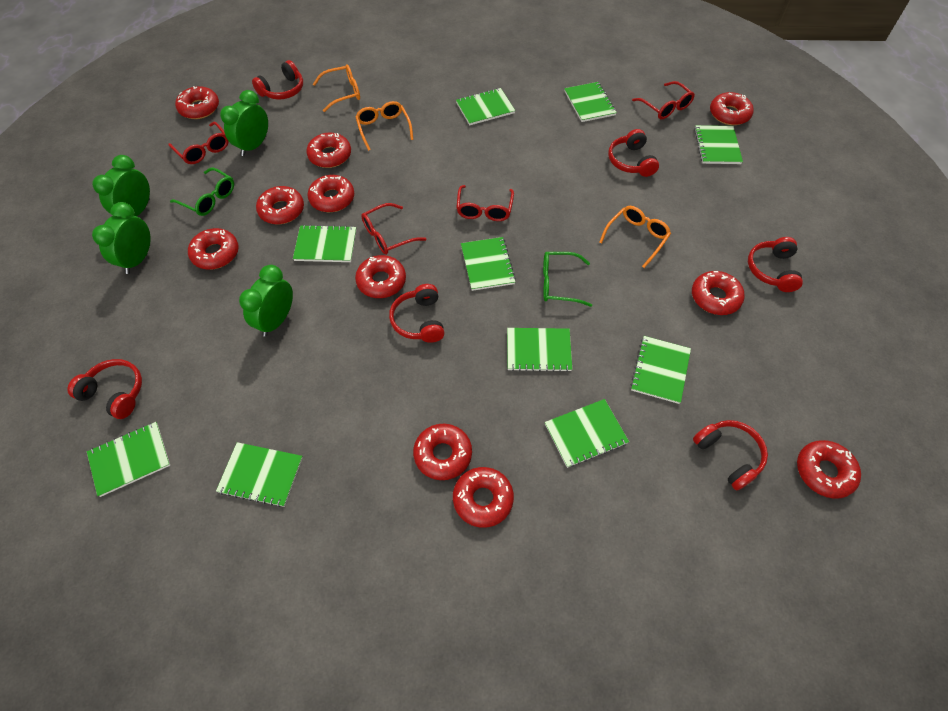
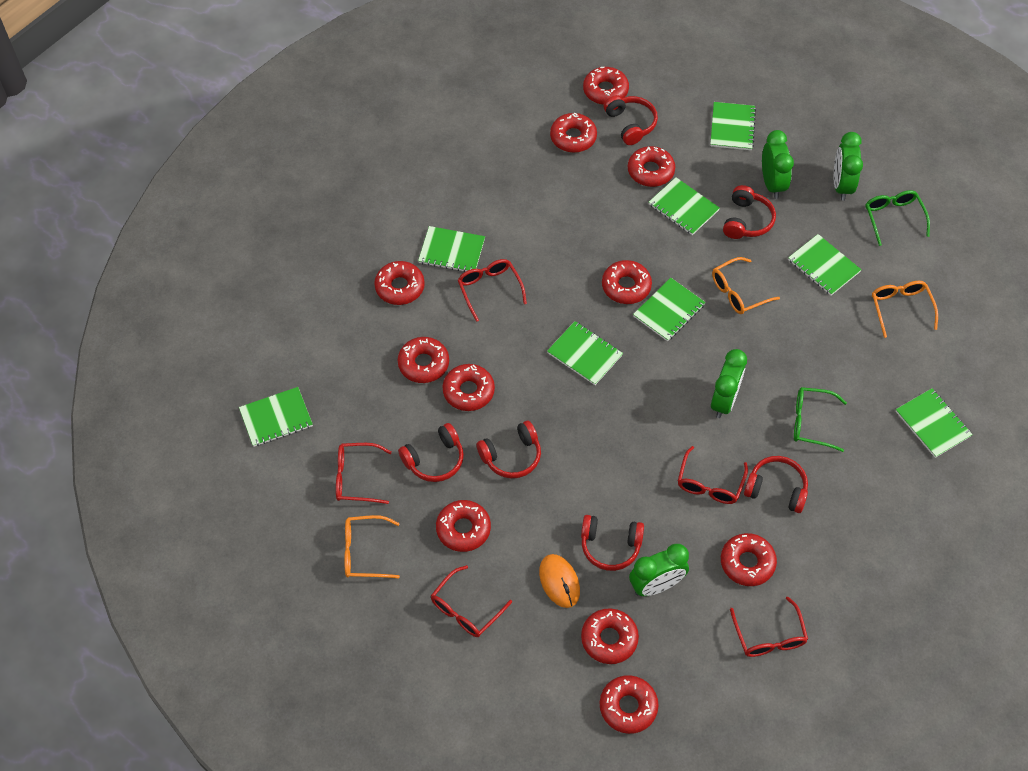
green notebook: 10 -> 8
orange mouse: 0 -> 1
red glasses: 4 -> 5

